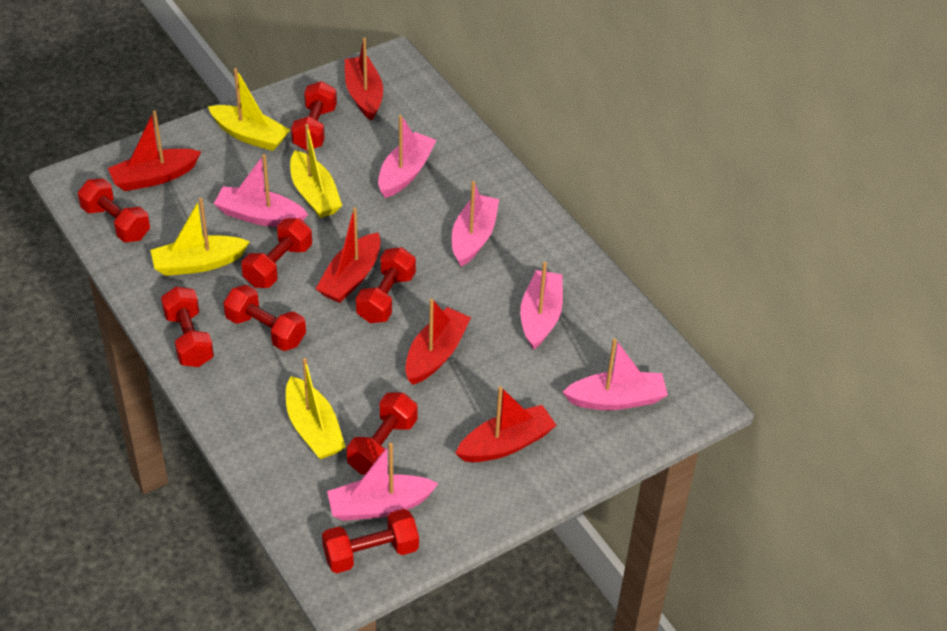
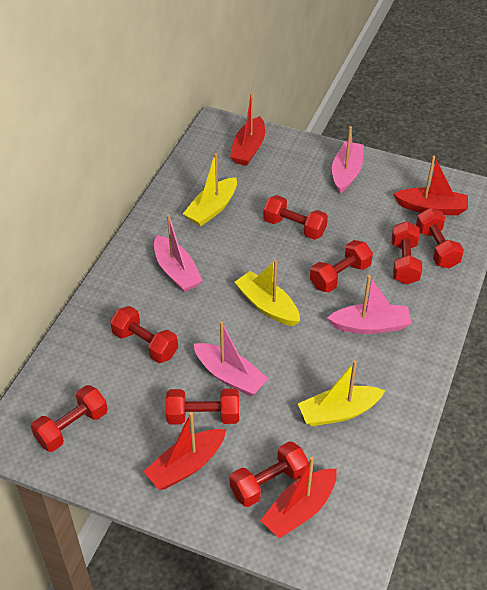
pink boat: 6 -> 4
red boat: 5 -> 4
yellow boat: 4 -> 3

